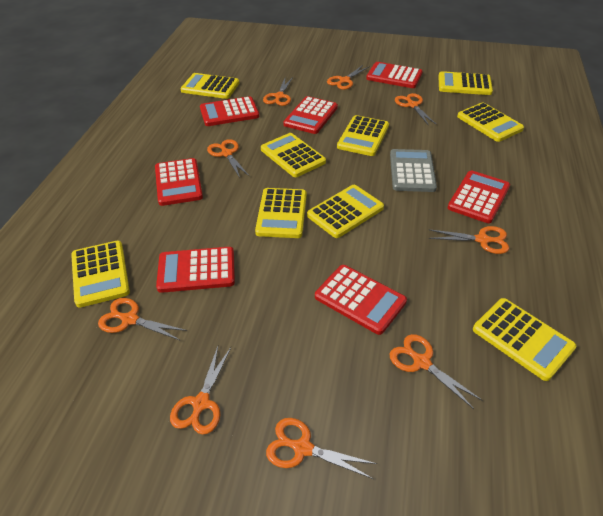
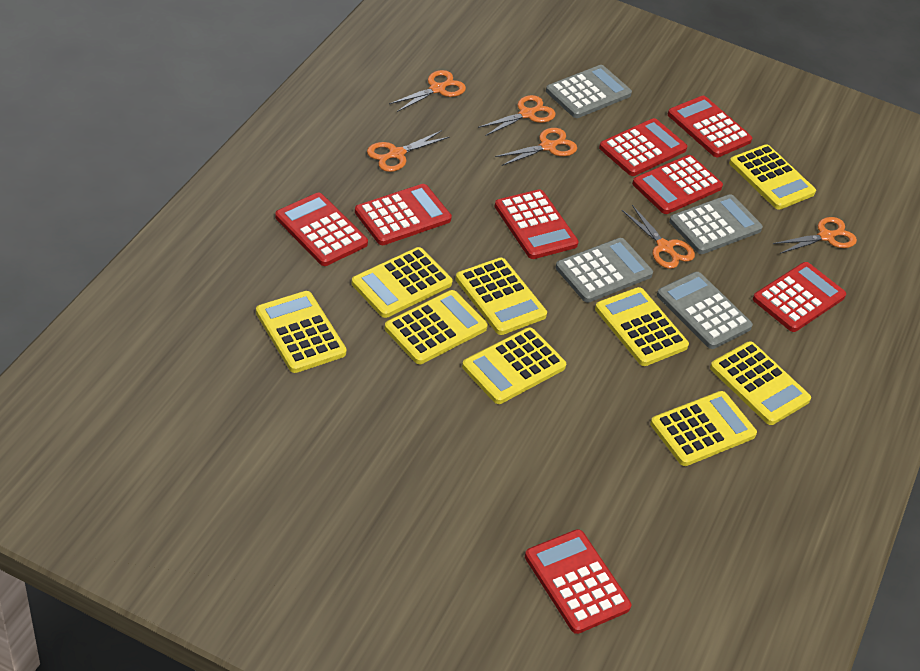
grey calculator: 1 -> 4
orange scissors: 9 -> 6
red calculator: 7 -> 8

